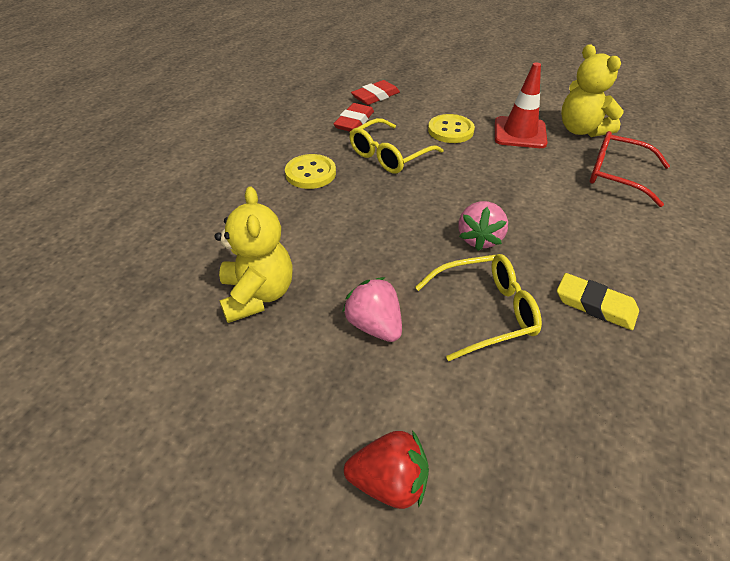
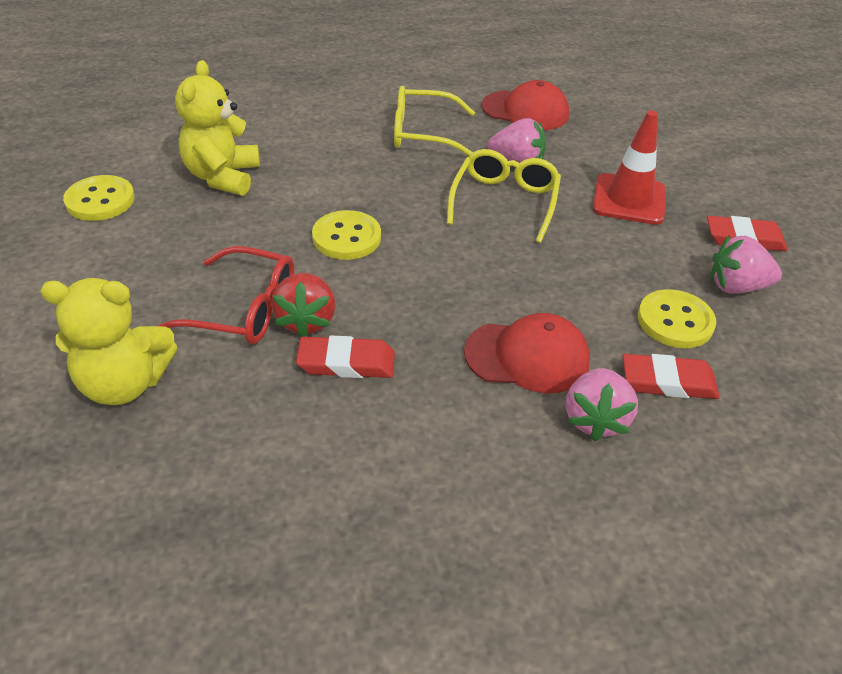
pink strawberry: 2 -> 3
red cap: 0 -> 2
red eraser: 2 -> 3
yellow button: 2 -> 3
yellow eraser: 1 -> 0

